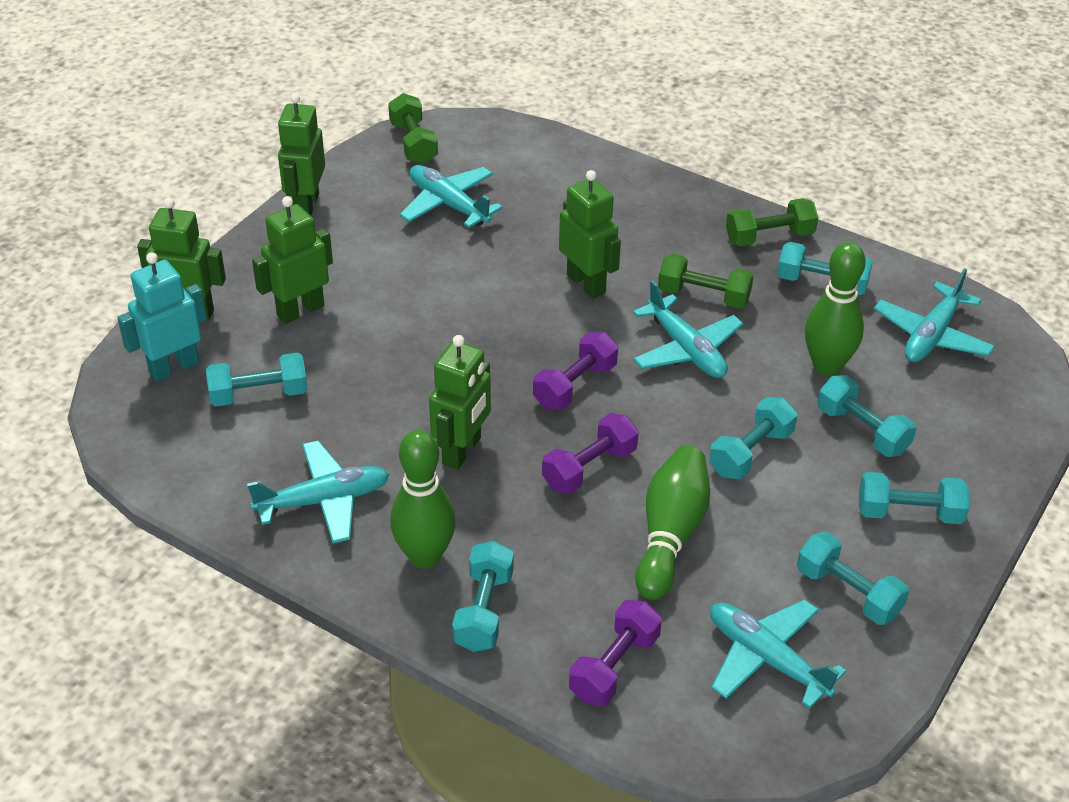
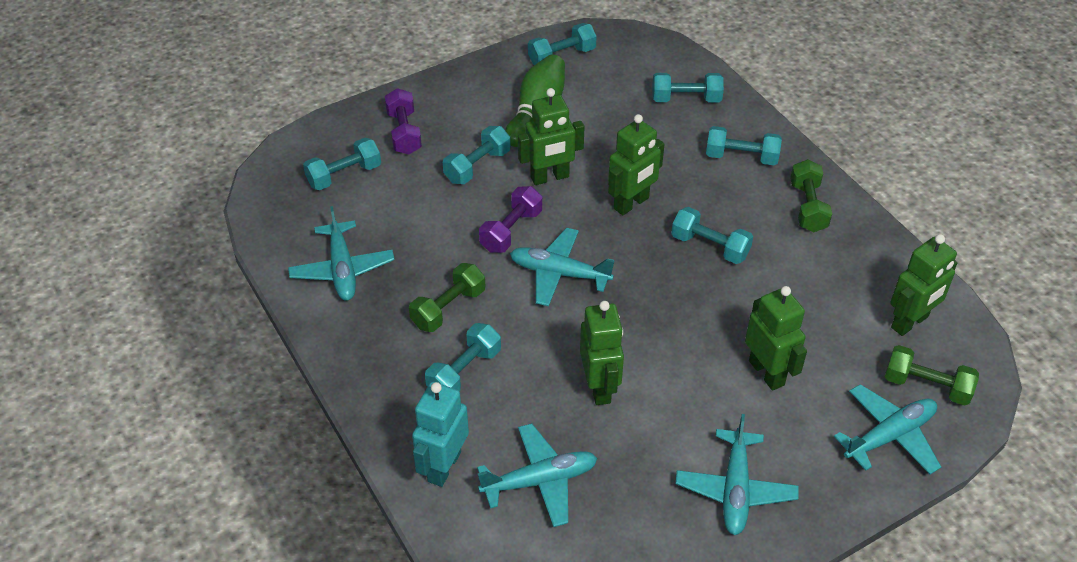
green bowling pin: 3 -> 1
purple dumbbell: 3 -> 2

